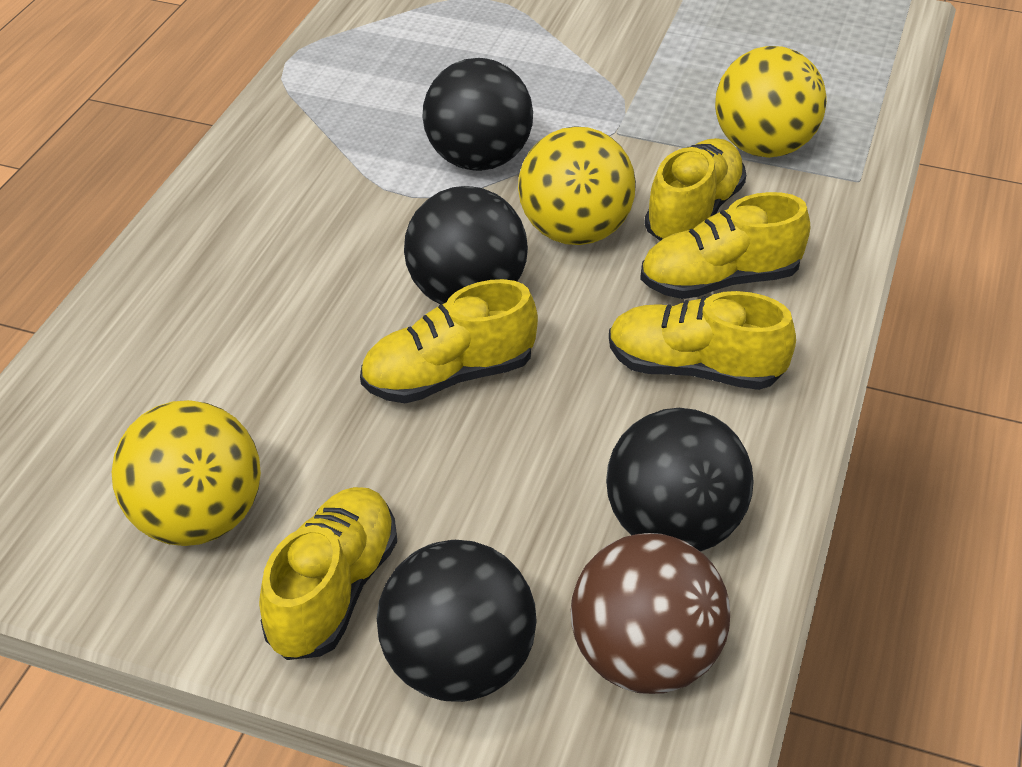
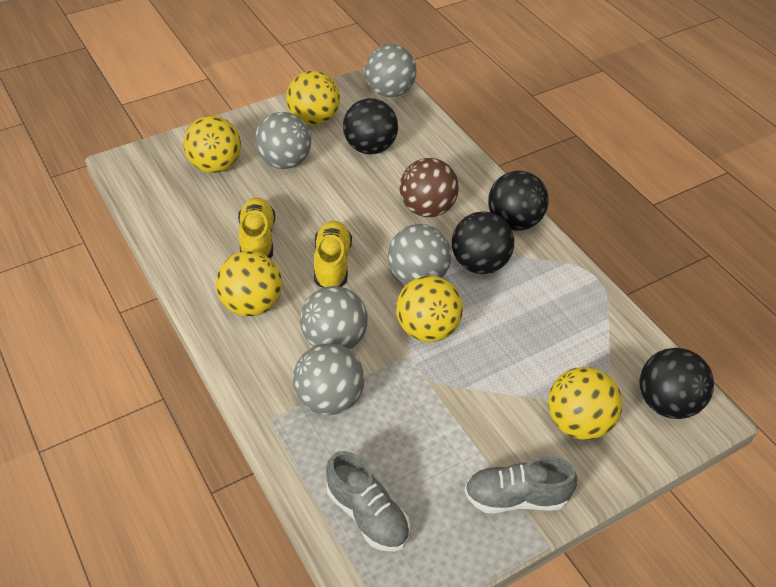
grey ball: 0 -> 5
grey shoe: 0 -> 2
yellow ball: 3 -> 5
yellow shoe: 5 -> 2

